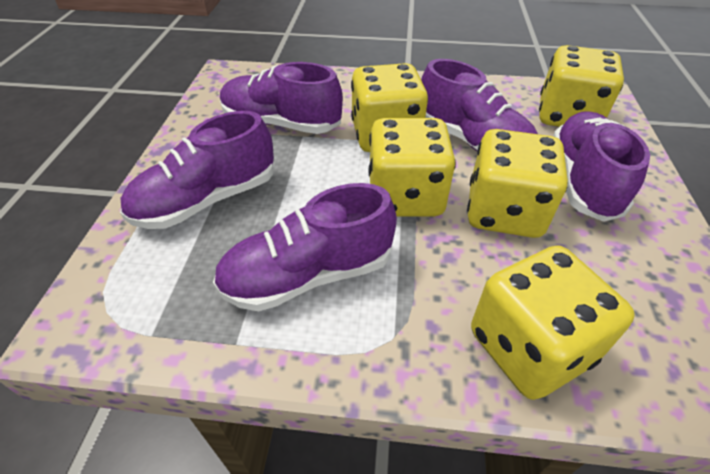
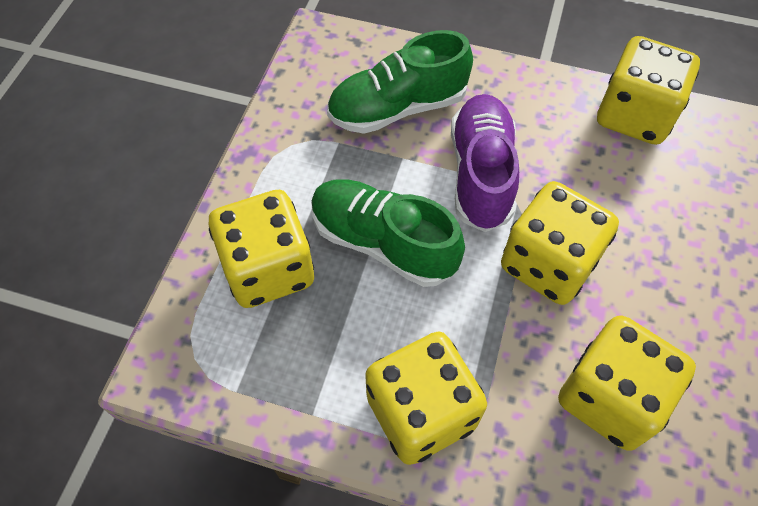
green shoe: 0 -> 2
purple shoe: 5 -> 1

